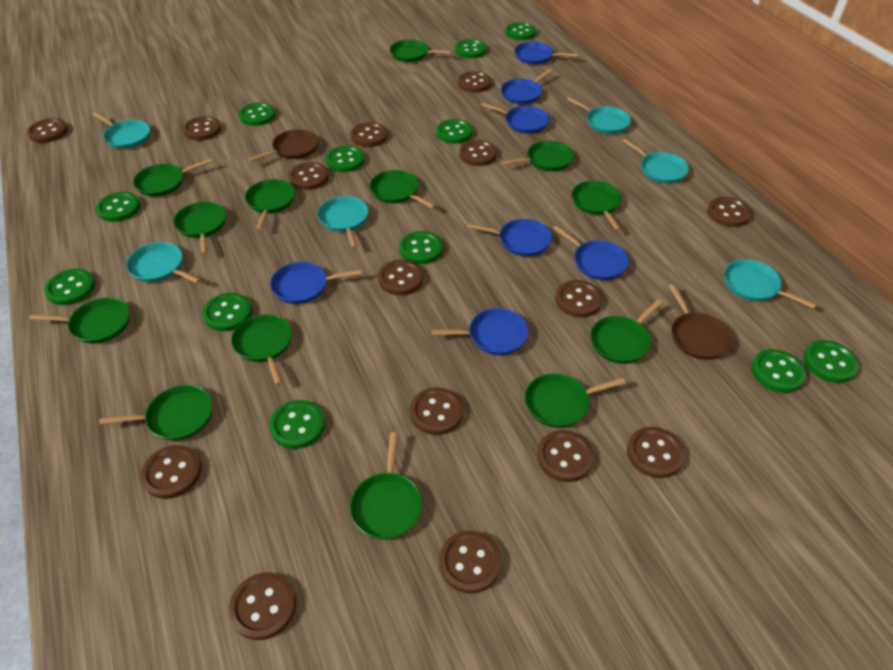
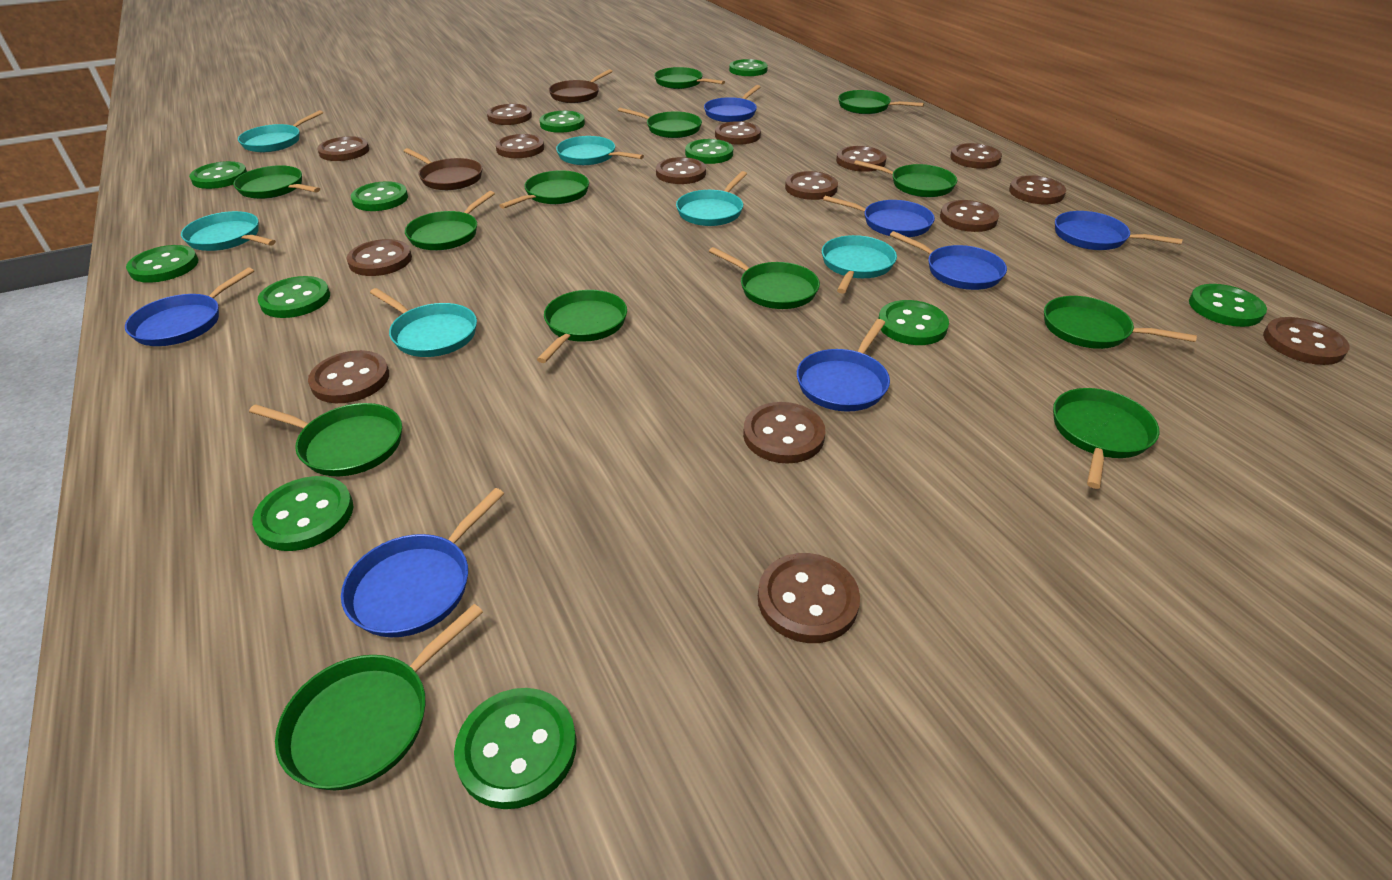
green button: 12 -> 11

